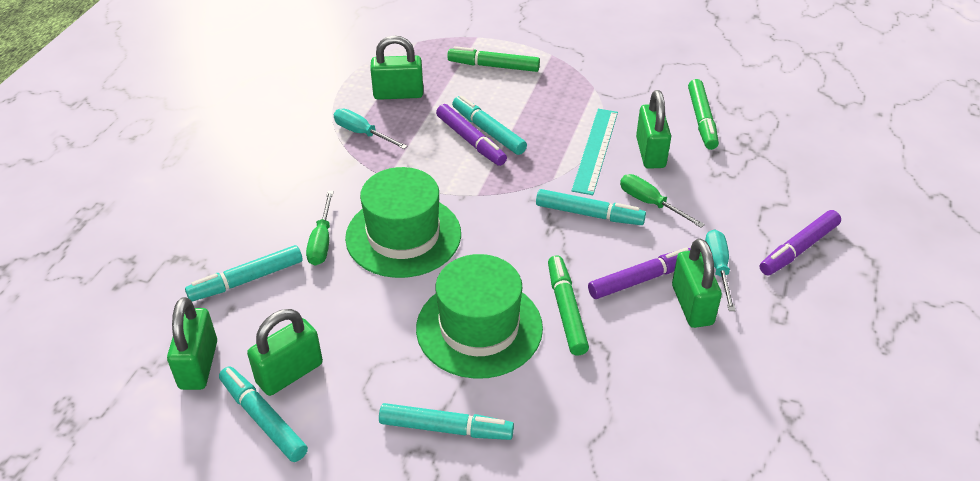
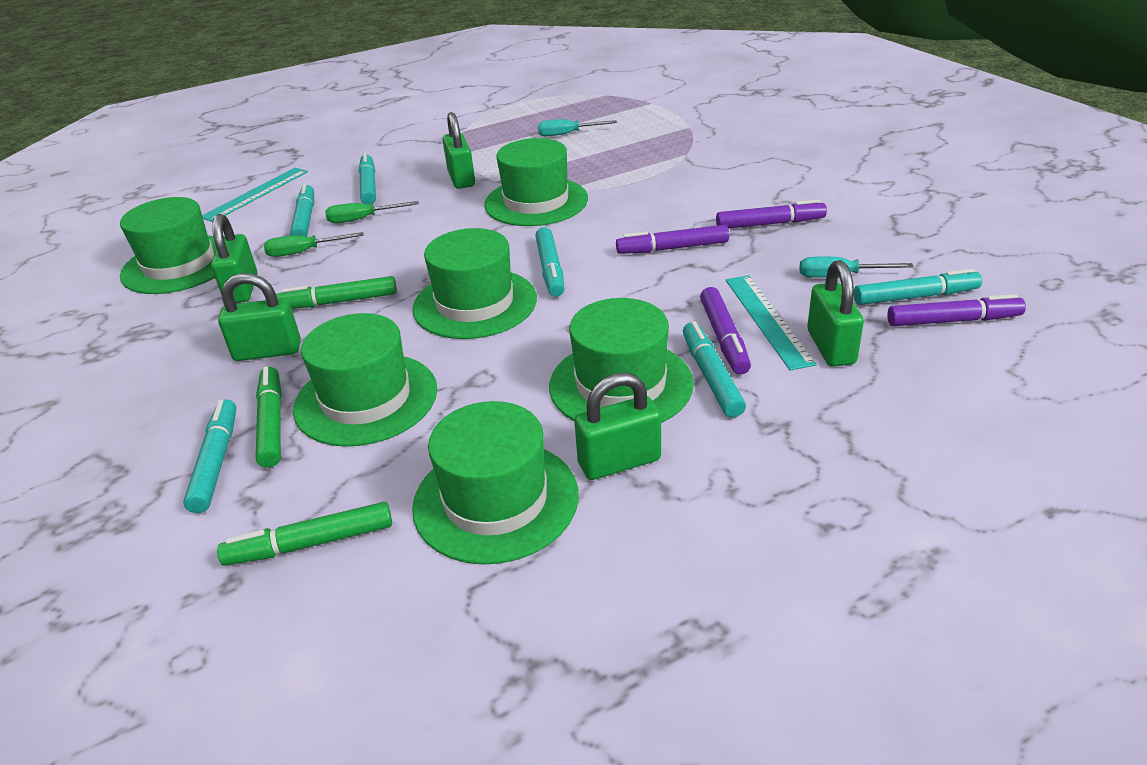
green hat: 2 -> 6
purple marker: 3 -> 4
turquoise marker: 5 -> 6
turquoise ruler: 1 -> 2

